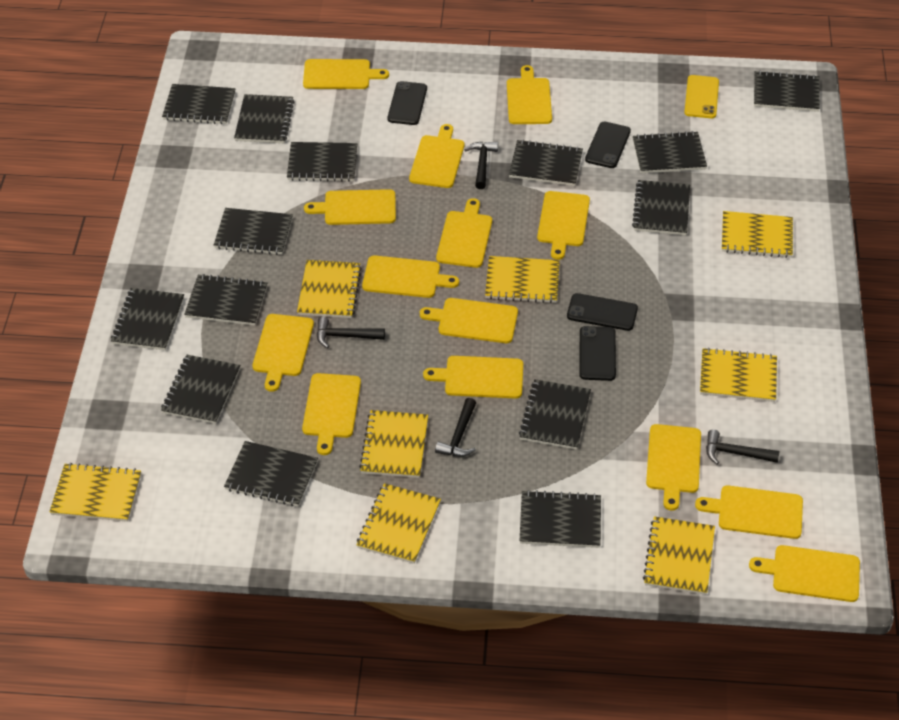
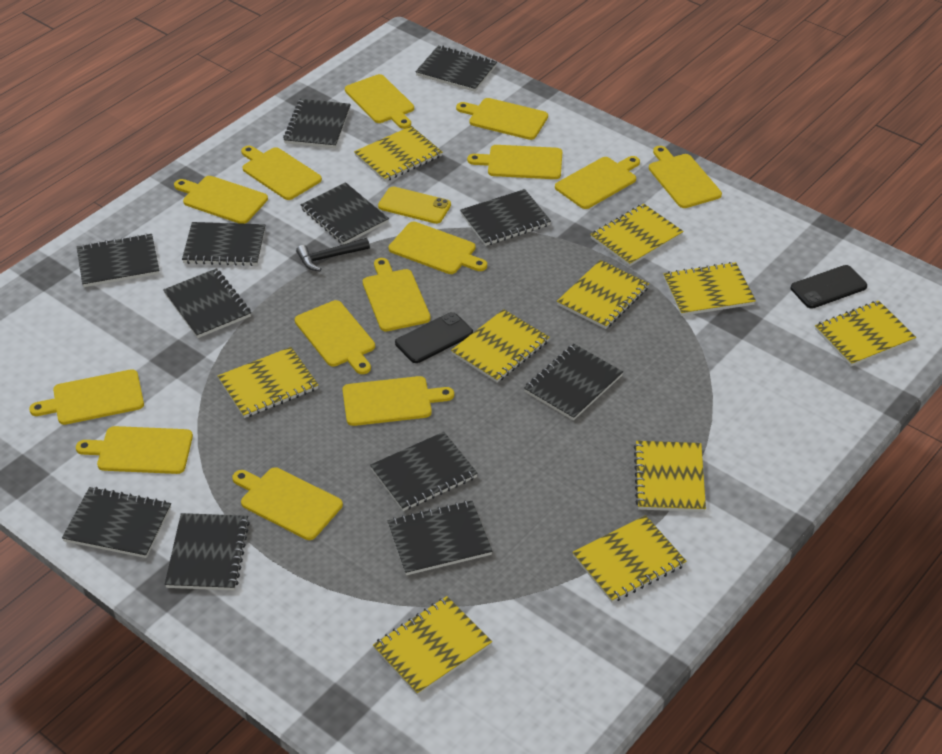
black hammer: 4 -> 1
black notebook: 14 -> 12
black phone: 4 -> 2
yellow notebook: 8 -> 10

